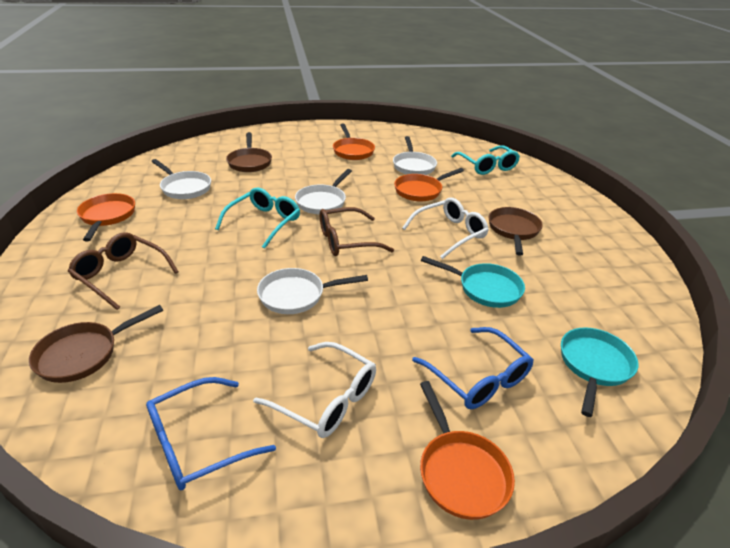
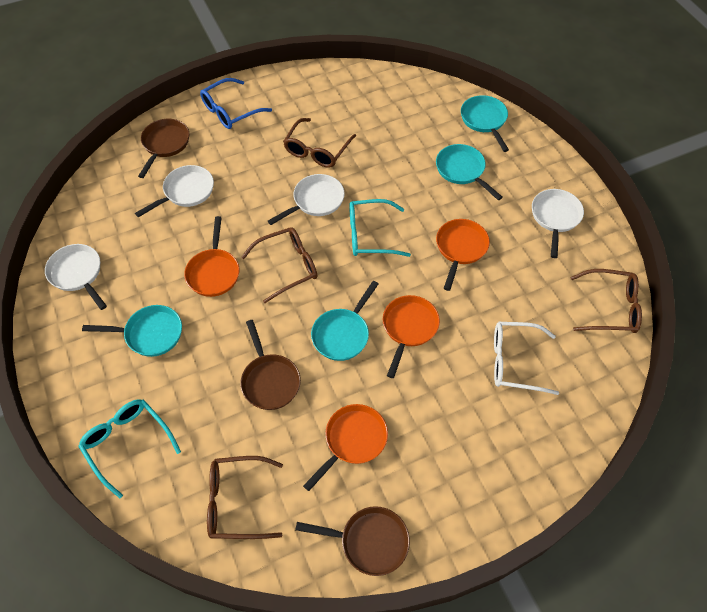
blue glasses: 2 -> 1
brown glasses: 2 -> 4
turquoise pan: 2 -> 4
white glasses: 2 -> 1

